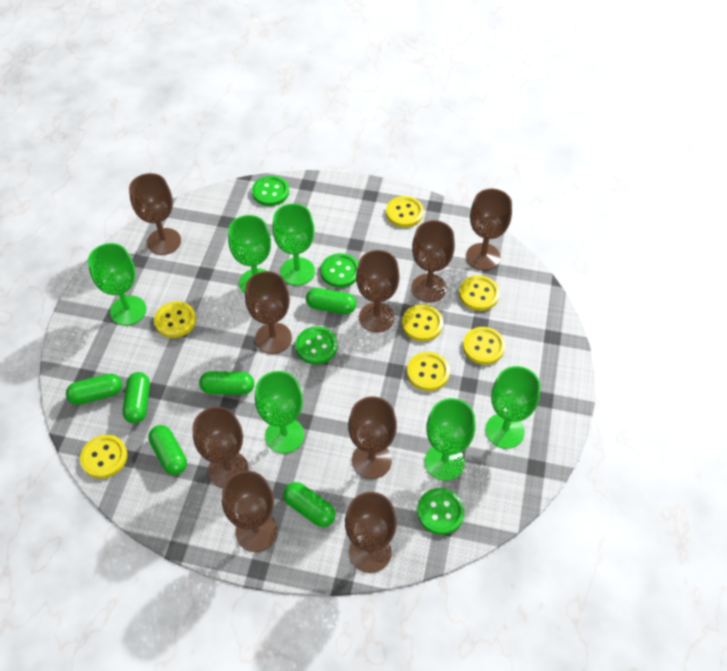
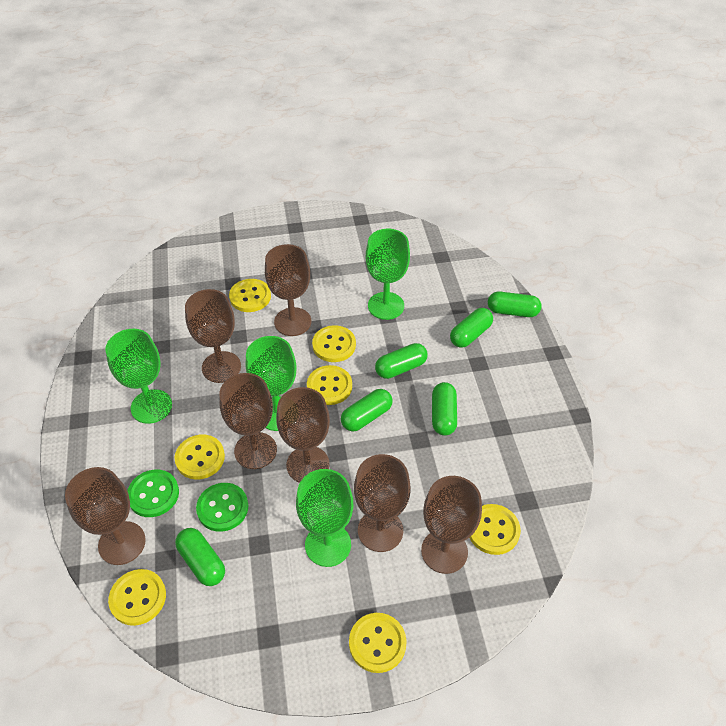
brown goblet: 9 -> 7
green button: 4 -> 2
green goblet: 6 -> 4

